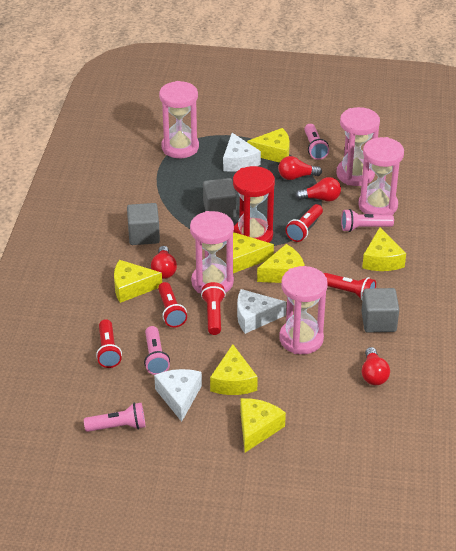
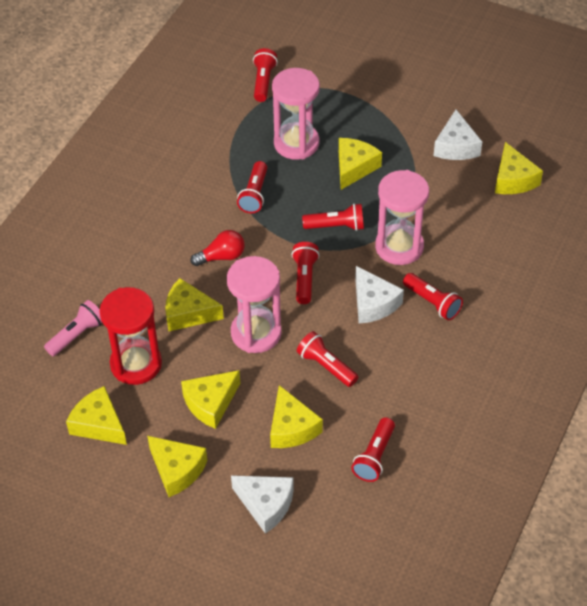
grey cube: 3 -> 0
pink flashlight: 4 -> 1
pink hourglass: 5 -> 3
red flashlight: 5 -> 7
red light bulb: 4 -> 1

